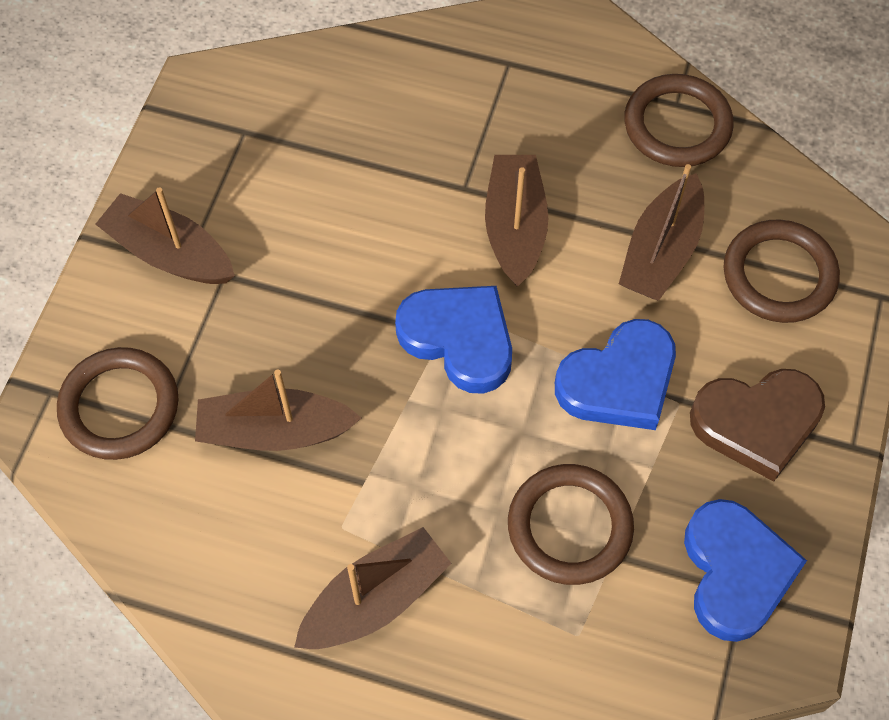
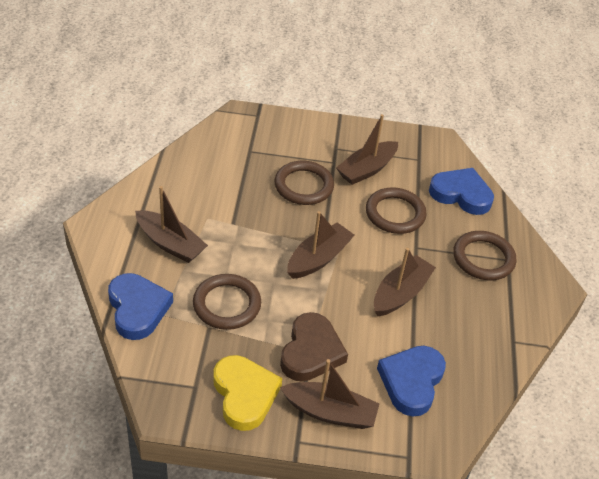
yellow heart: 0 -> 1

